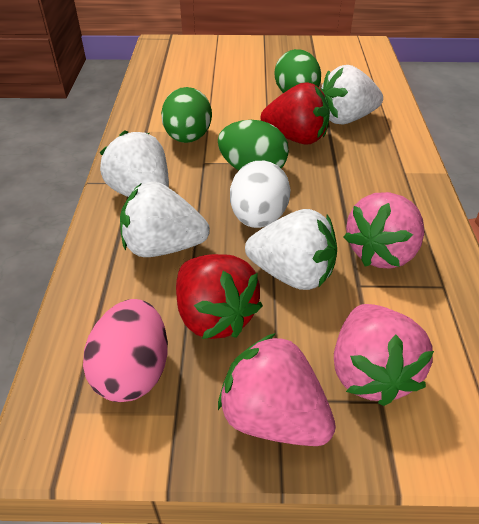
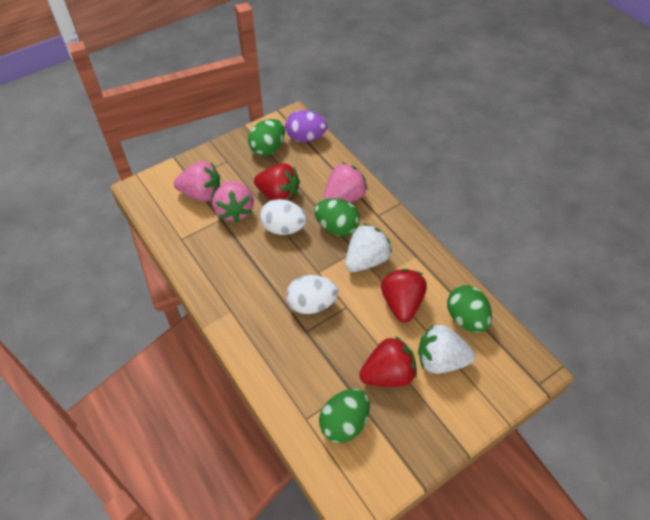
green egg: 3 -> 4
pink egg: 1 -> 0
purple egg: 0 -> 1
red strawberry: 2 -> 3
white egg: 1 -> 2
white strawberry: 4 -> 2

